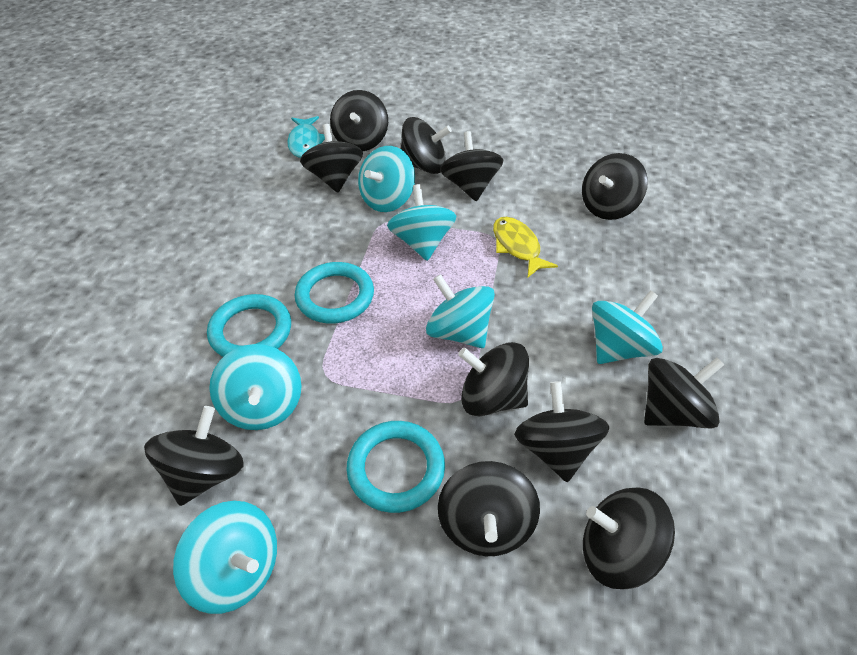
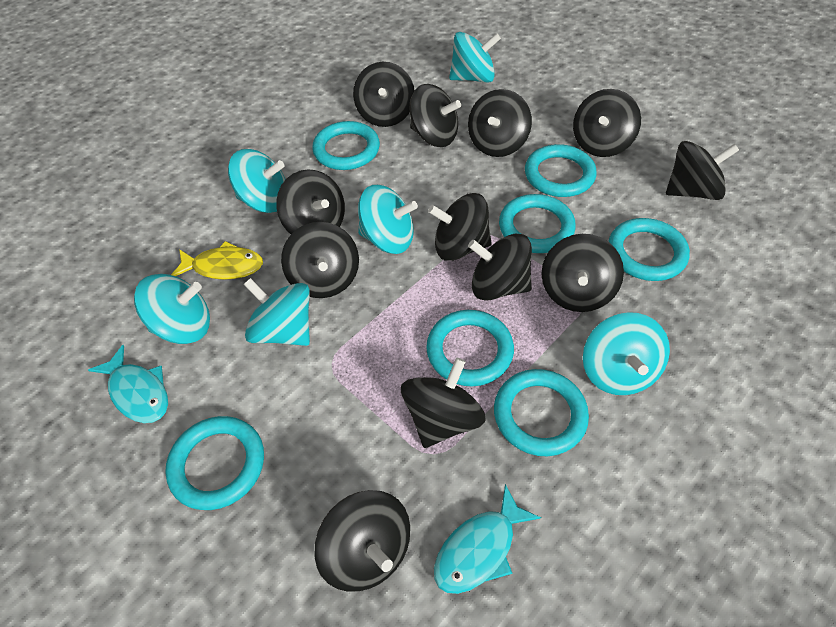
black spinning top: 11 -> 12
turquoise fish: 1 -> 2
turquoise ring: 3 -> 7

